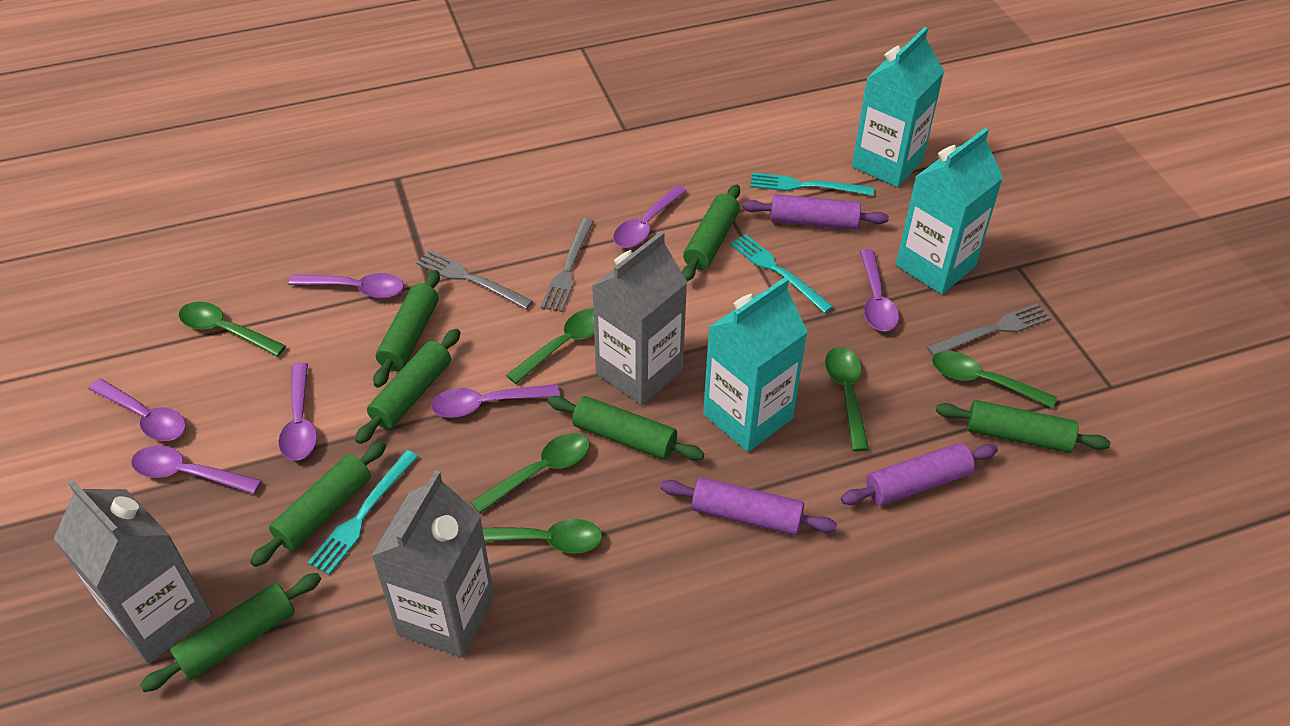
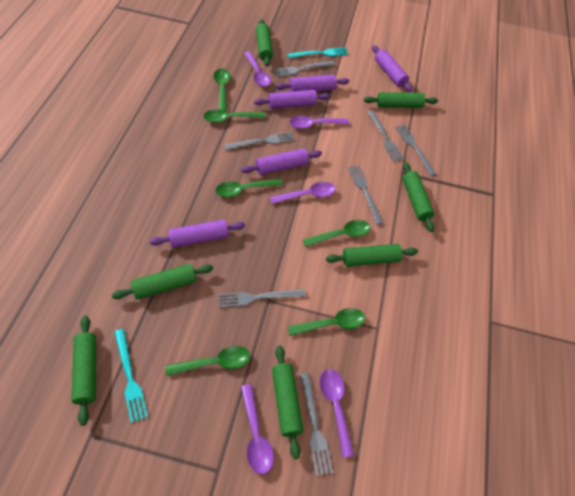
grey carton: 3 -> 0
grey fork: 3 -> 7
purple rolling pin: 3 -> 5
purple spoon: 7 -> 5
turquoise carton: 3 -> 0
turquoise fork: 3 -> 2

